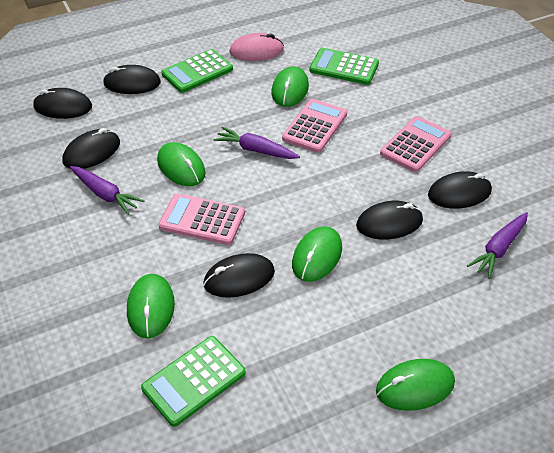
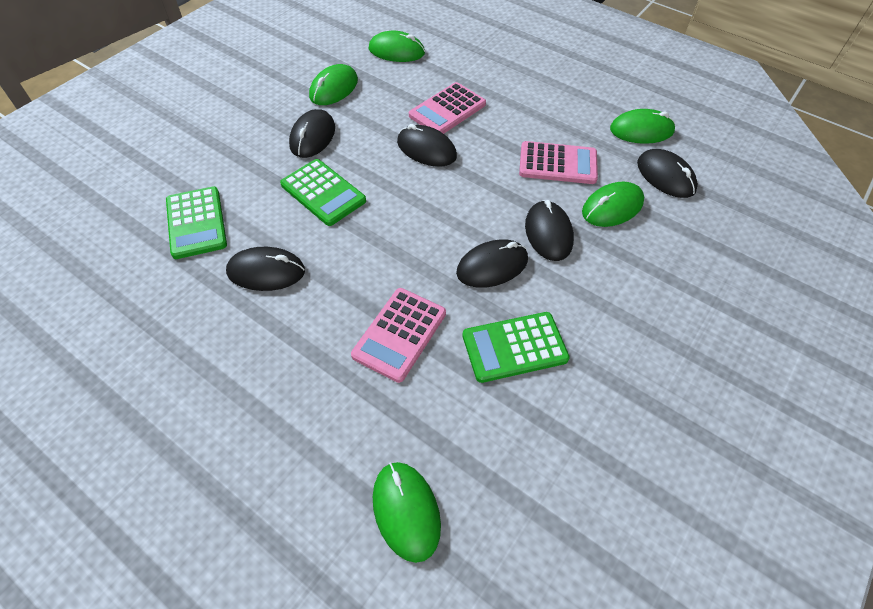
pink mouse: 1 -> 0
purple carrot: 3 -> 0

